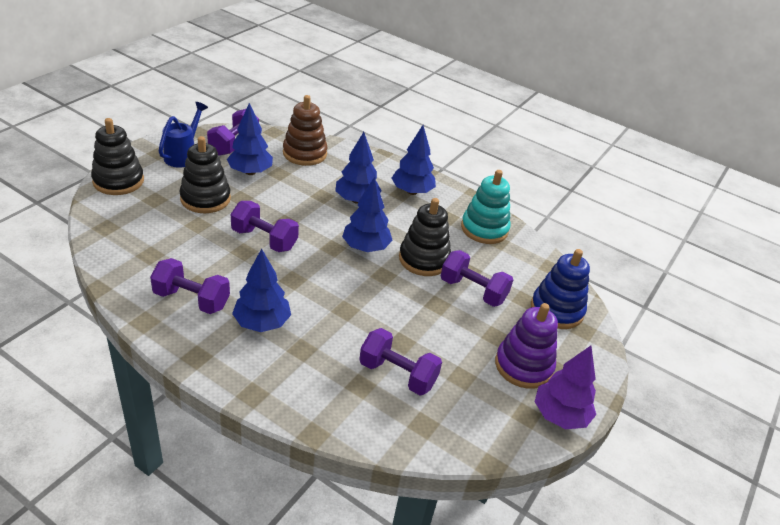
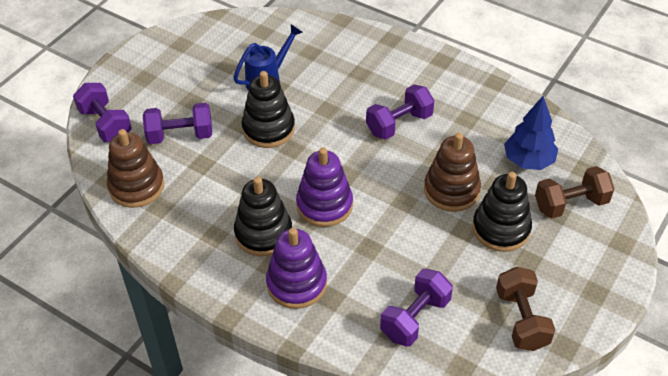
blue stacking toy: 1 -> 0
blue tree: 5 -> 1
brown dumbbell: 0 -> 2
brown stacking toy: 1 -> 2
purple dumbbell: 5 -> 4
purple stacking toy: 1 -> 2
purple tree: 1 -> 0
turquoise stacking toy: 1 -> 0

